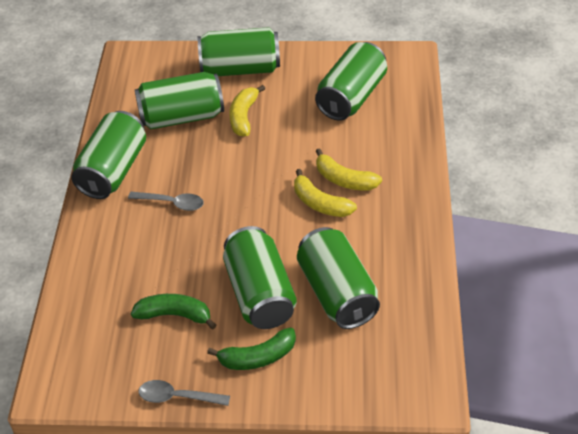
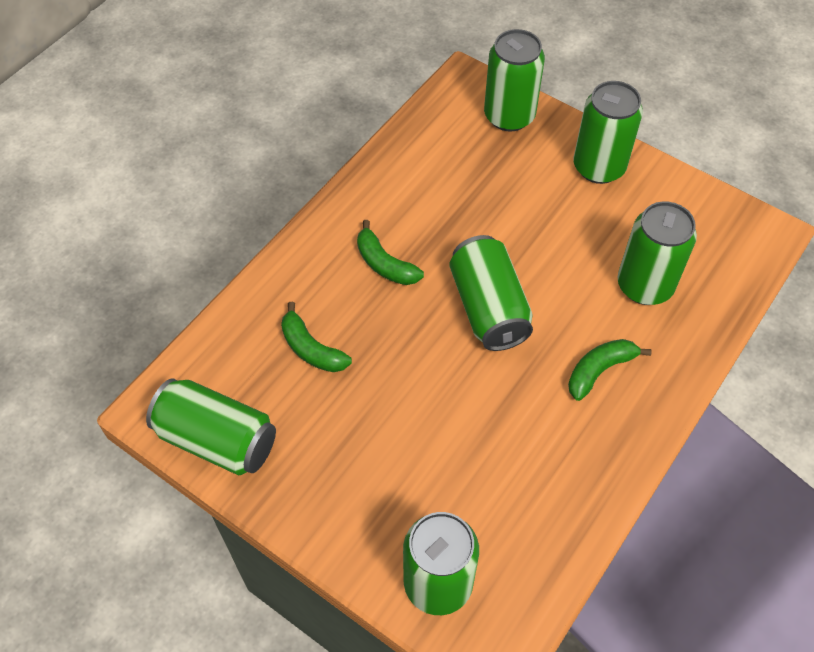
green banana: 2 -> 3
grey spoon: 2 -> 0
yellow banana: 3 -> 0

